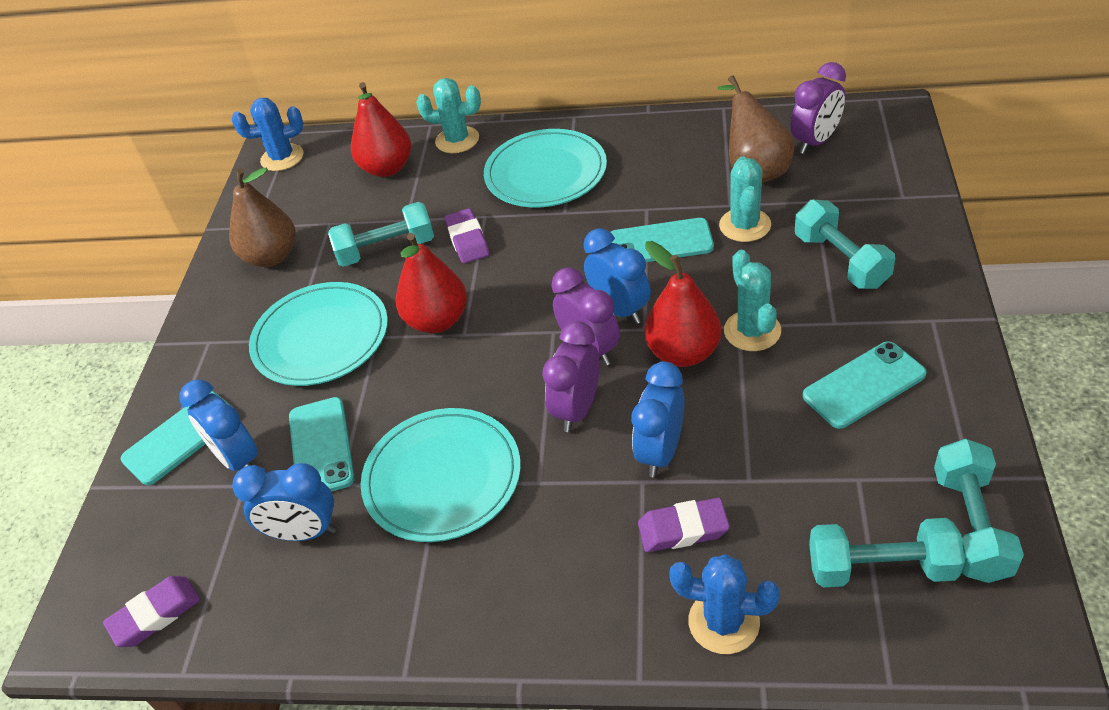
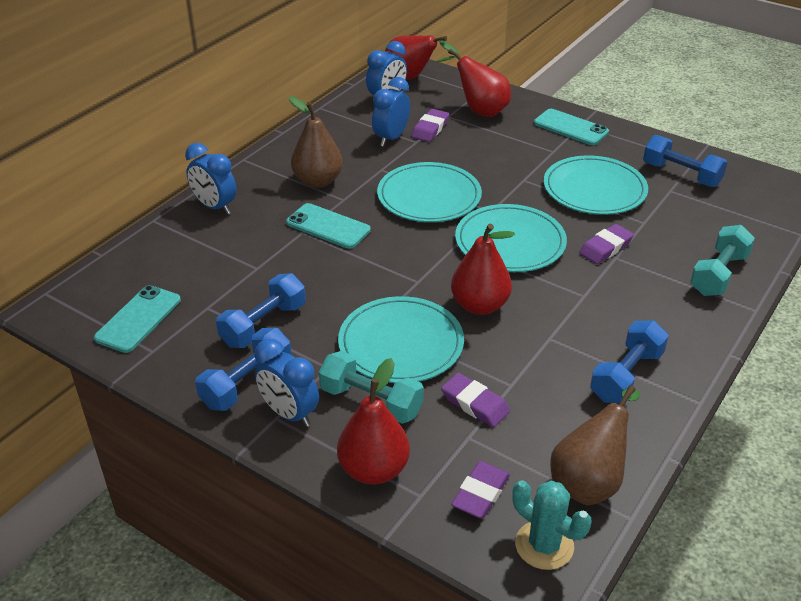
blue cactus: 2 -> 0
blue dumbbell: 0 -> 4
purple clock: 3 -> 0
purple eraser: 3 -> 4
red pear: 3 -> 4
turquoise cactus: 3 -> 1
turquoise dumbbell: 4 -> 2
turquoise phone: 4 -> 3
turquoise plate: 3 -> 4

